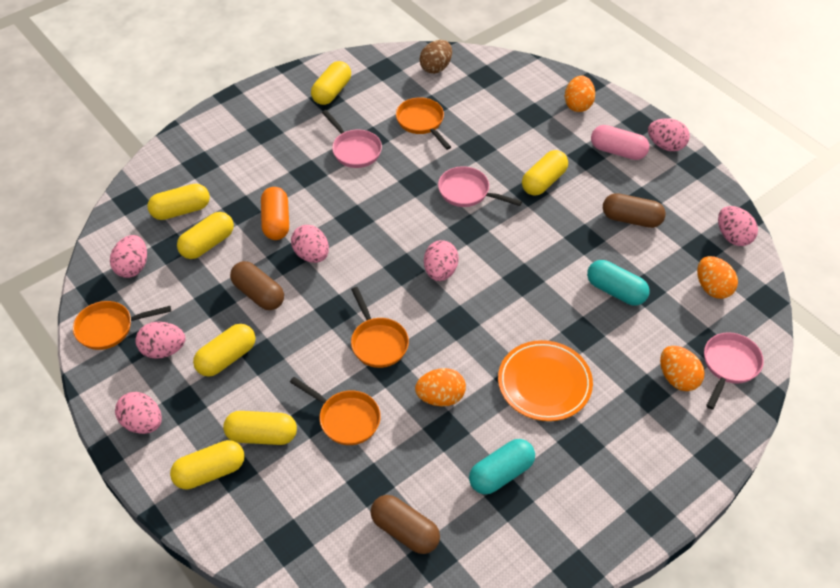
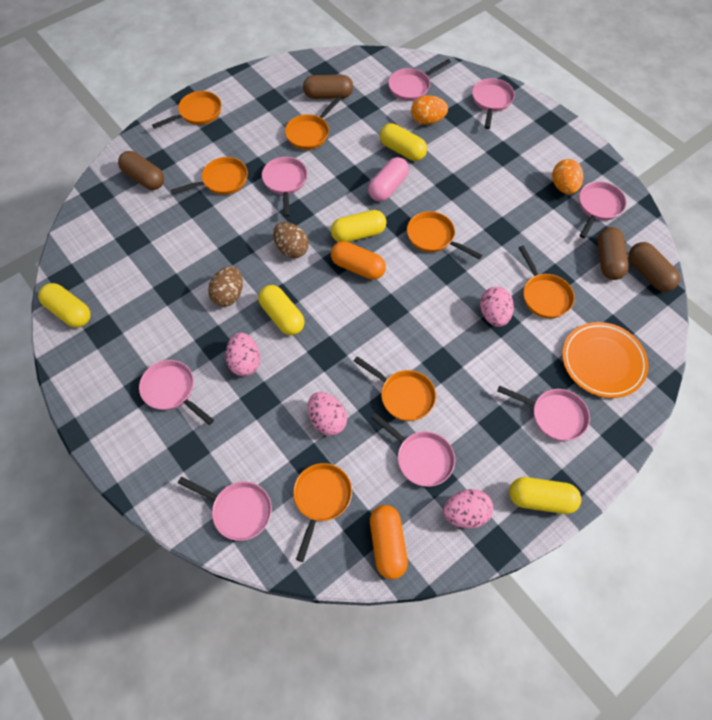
brown capsule: 3 -> 4
brown egg: 1 -> 2
orange capsule: 1 -> 2
orange egg: 4 -> 2
orange pan: 4 -> 7
pink egg: 7 -> 4
pink pan: 3 -> 8
turquoise capsule: 2 -> 0
yellow capsule: 7 -> 5

